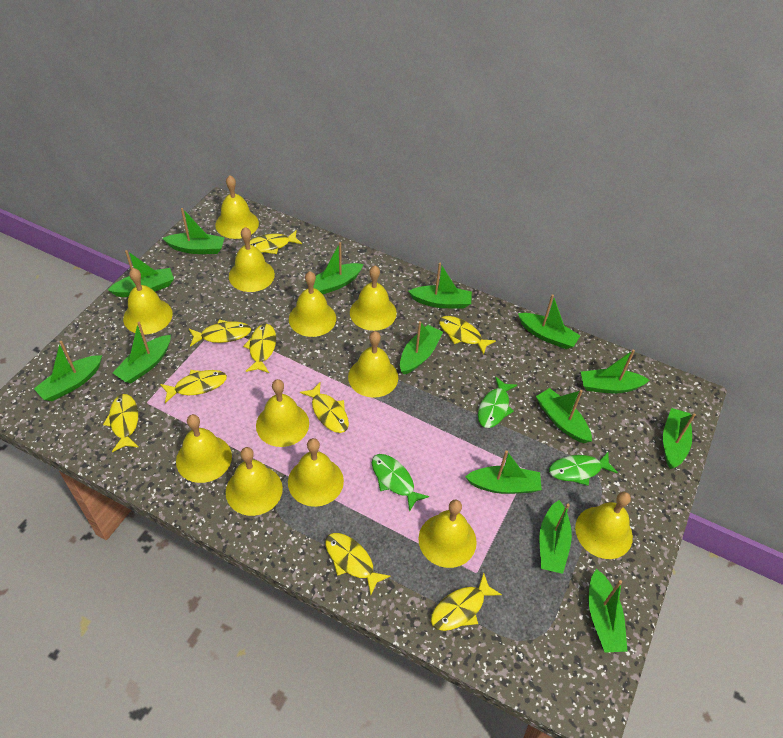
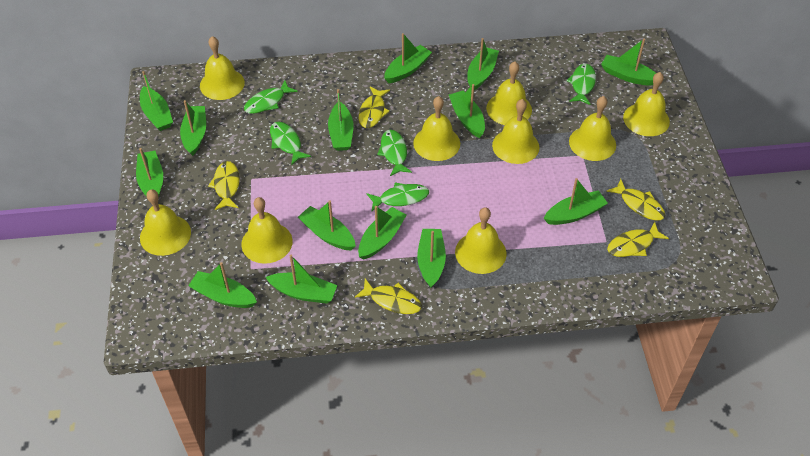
green fish: 3 -> 5
yellow bell: 12 -> 9
yellow fish: 9 -> 5

